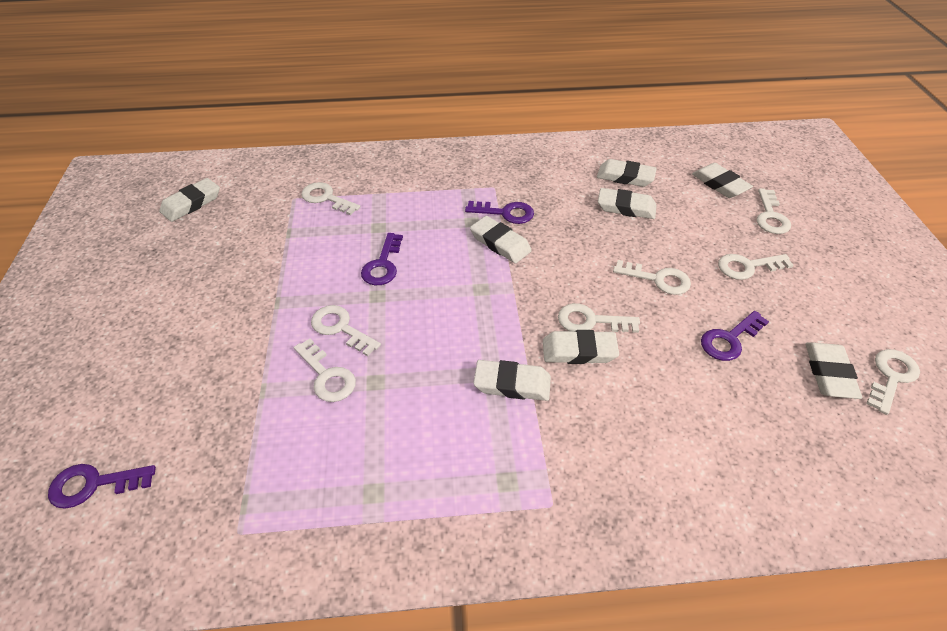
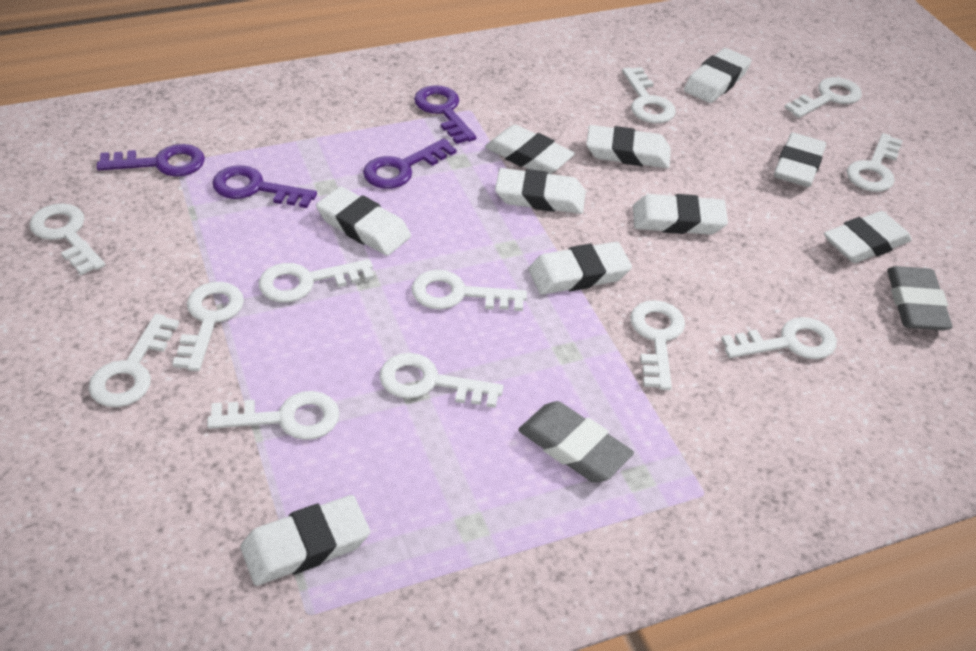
grey eraser: 0 -> 2
white eraser: 8 -> 10
white key: 8 -> 12

